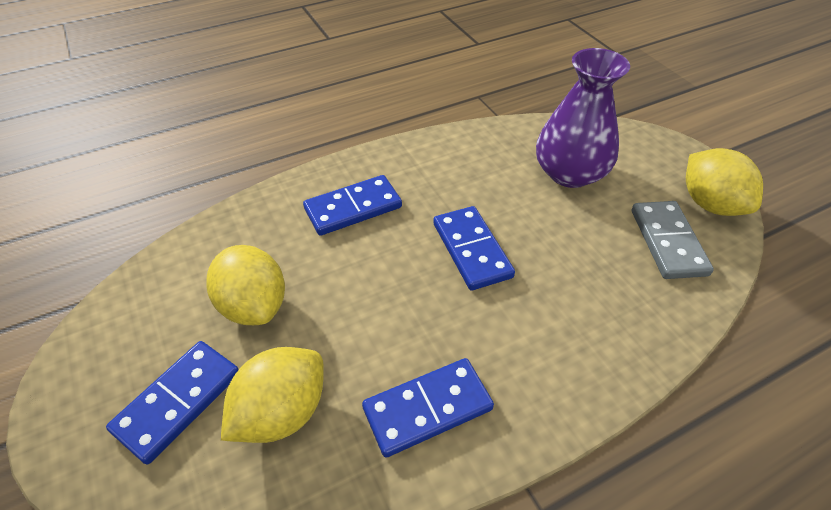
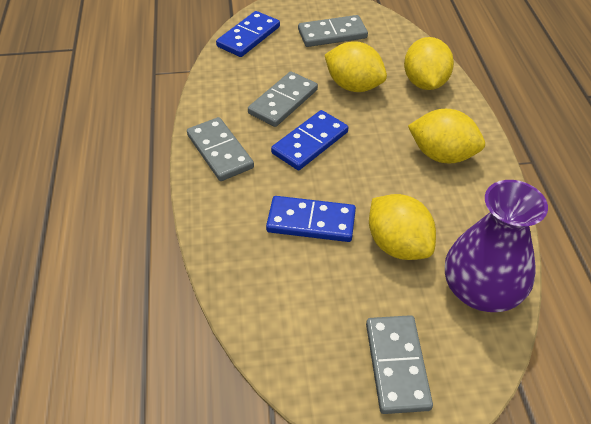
blue domino: 4 -> 3
grey domino: 1 -> 4
yellow lemon: 3 -> 4

